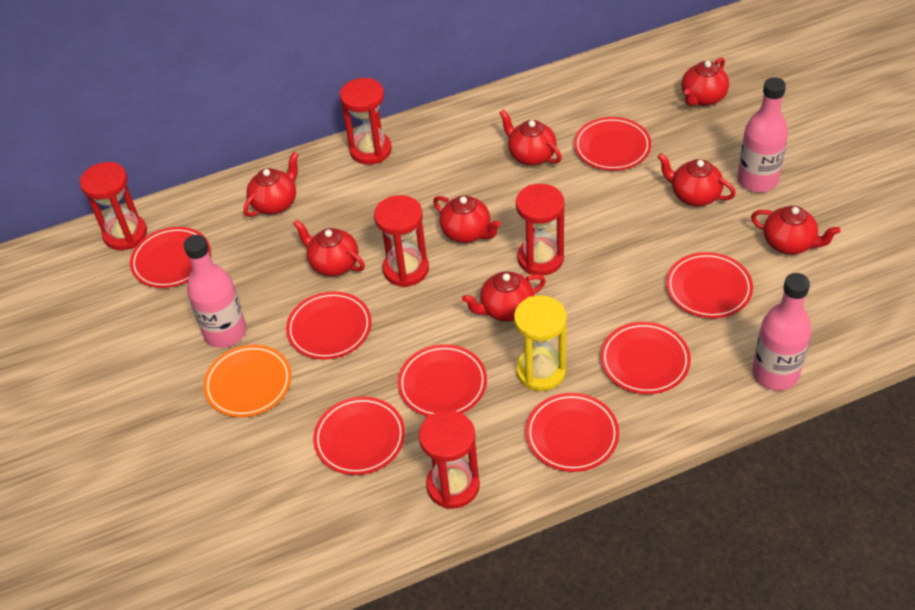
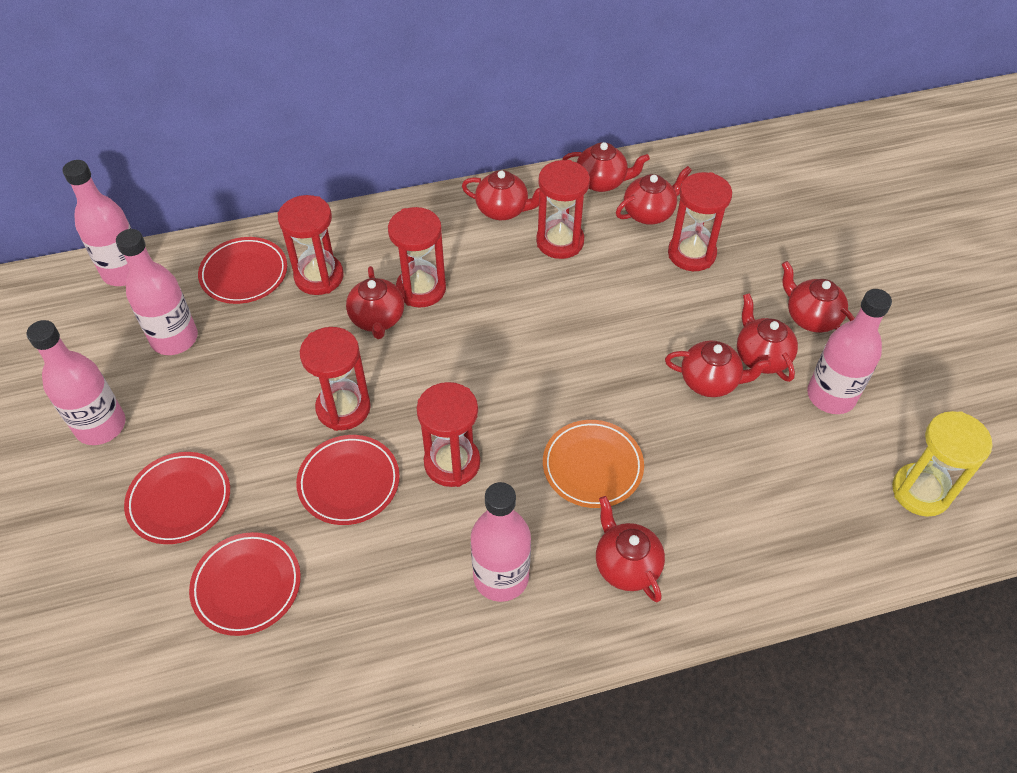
pink bottle: 3 -> 5
red hourglass: 5 -> 6
red plate: 8 -> 4

